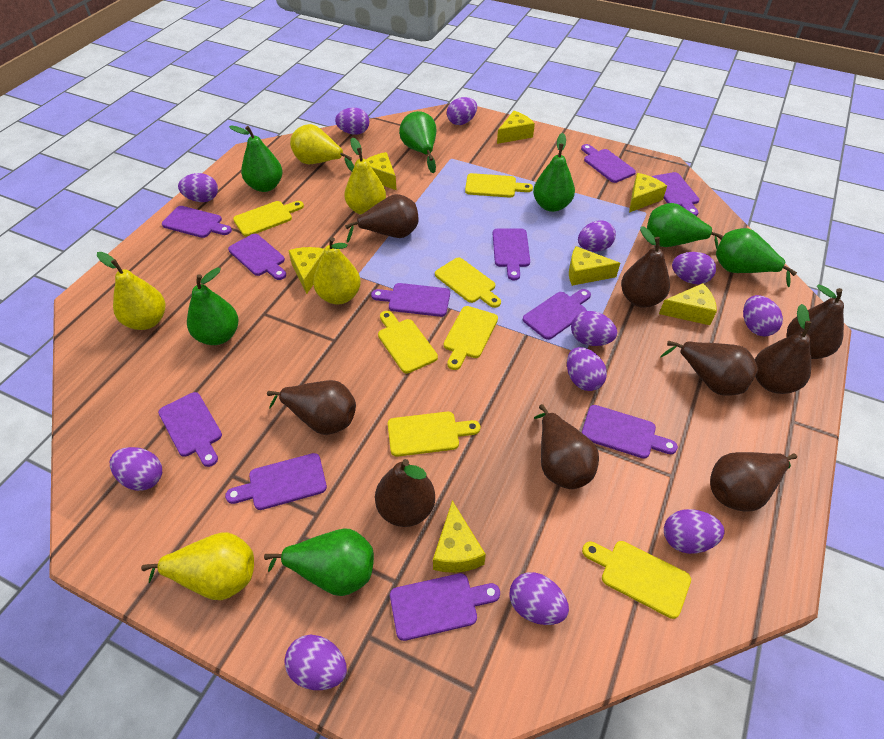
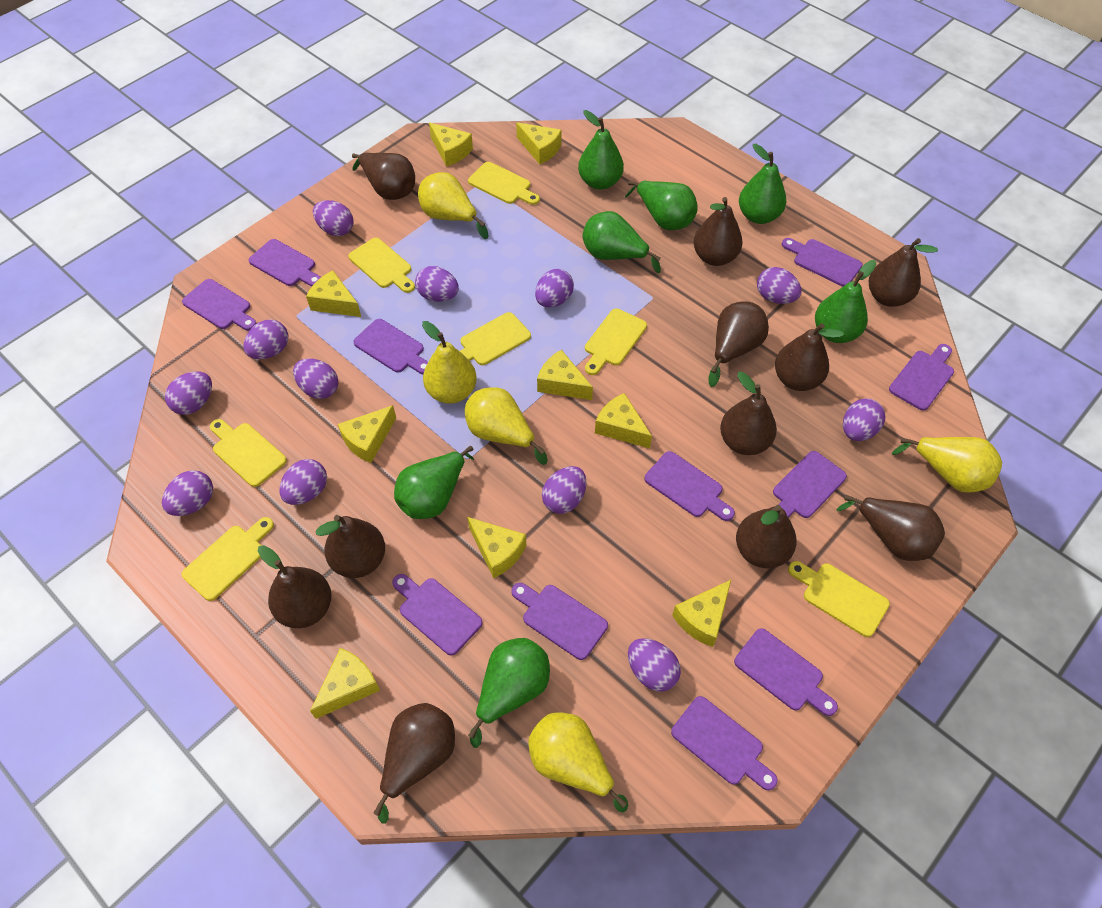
brown pear: 9 -> 11
yellow cheese: 7 -> 9

